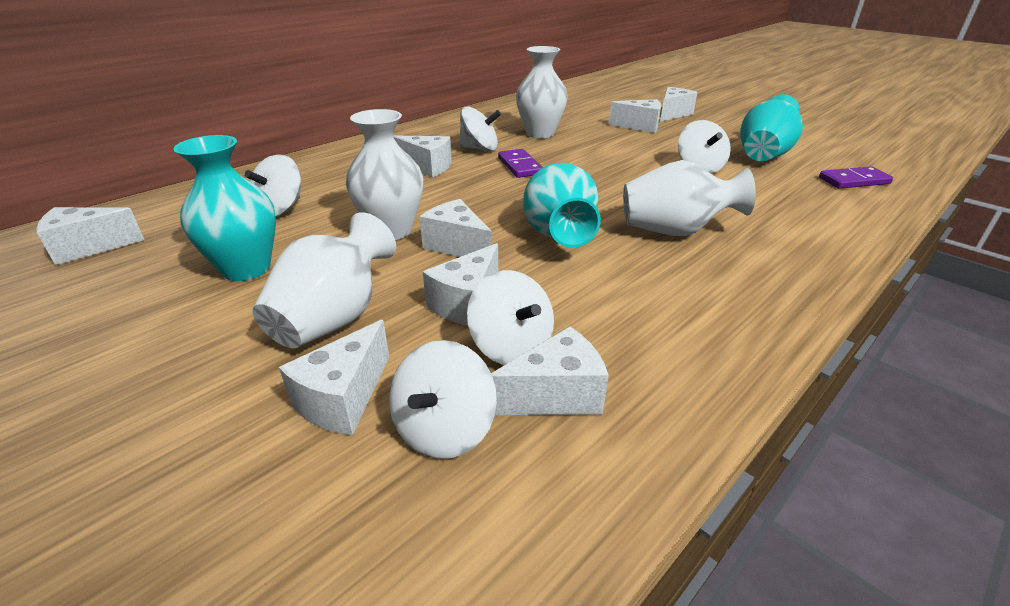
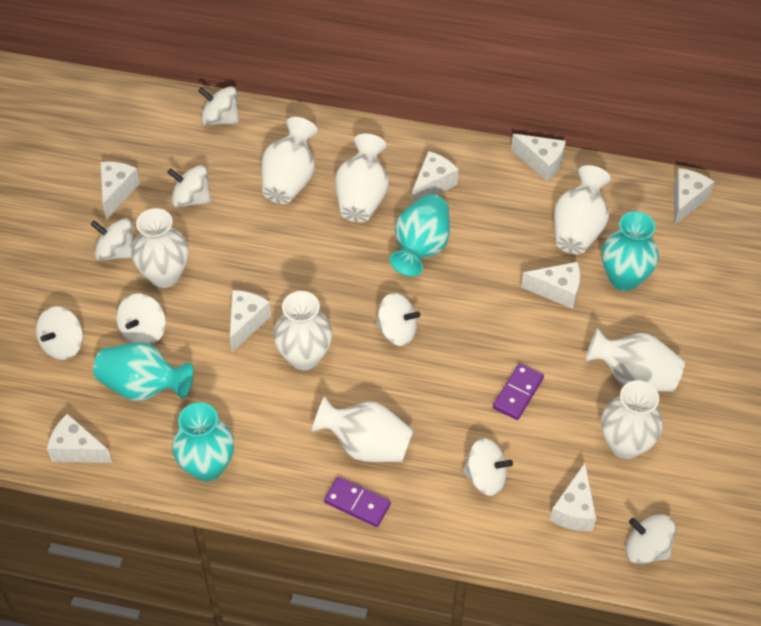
turquoise vase: 3 -> 4
white spinning top: 5 -> 8
white vase: 4 -> 8

